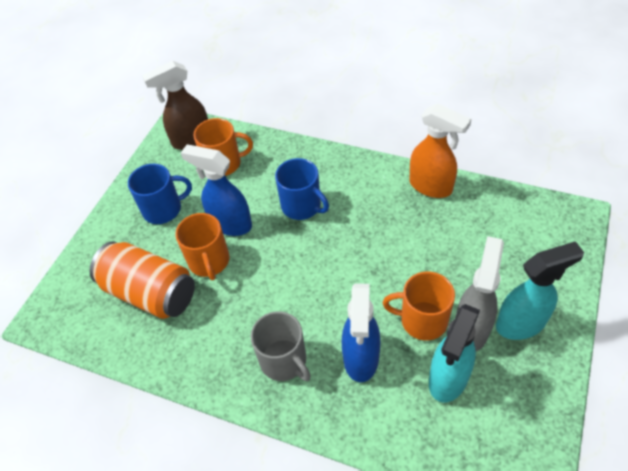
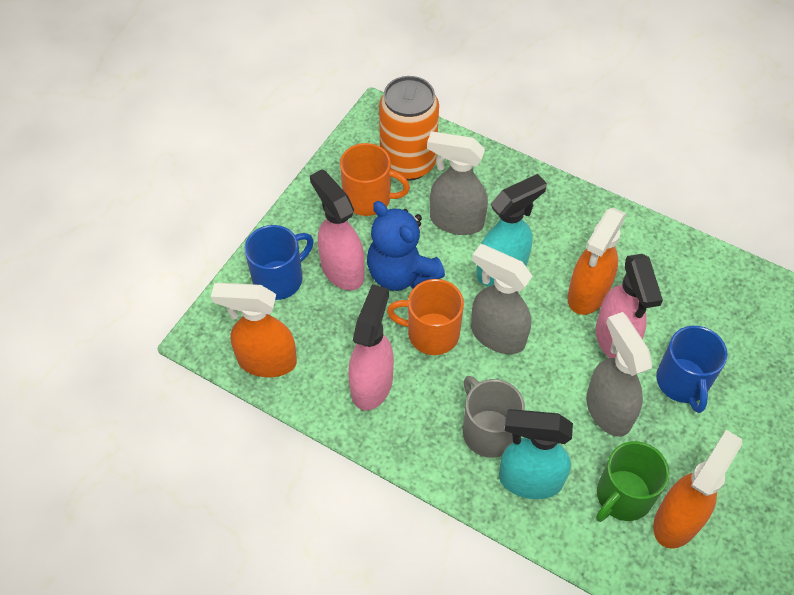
blue spray bottle: 2 -> 0
blue teddy bear: 0 -> 1
brown spray bottle: 1 -> 0
green mug: 0 -> 1
grey spray bottle: 1 -> 3
orange mug: 3 -> 2
orange spray bottle: 1 -> 3
pink spray bottle: 0 -> 3

